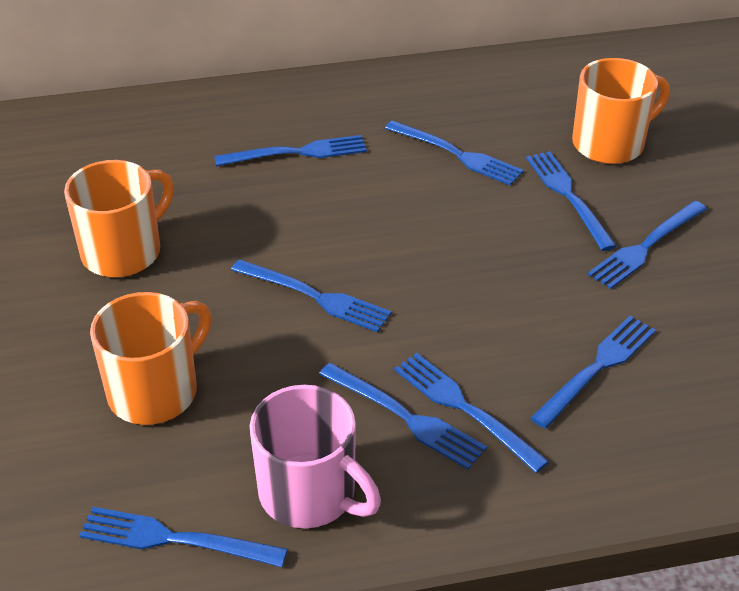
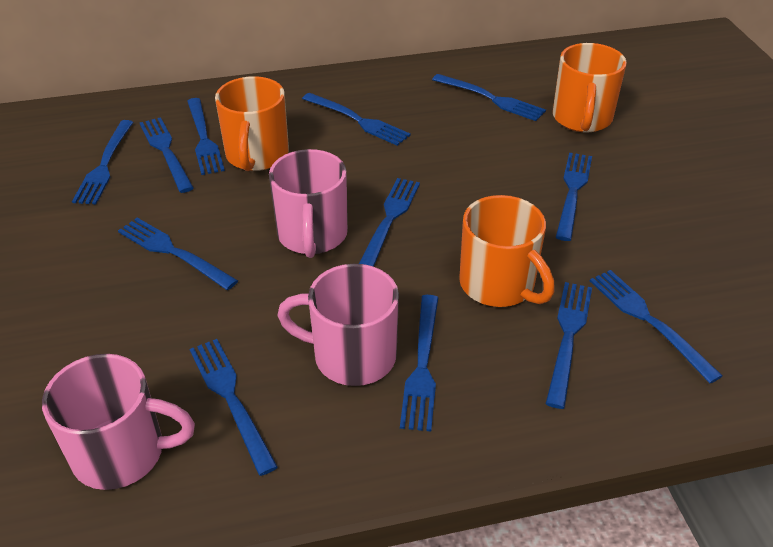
blue fork: 9 -> 12
pink mug: 1 -> 3

